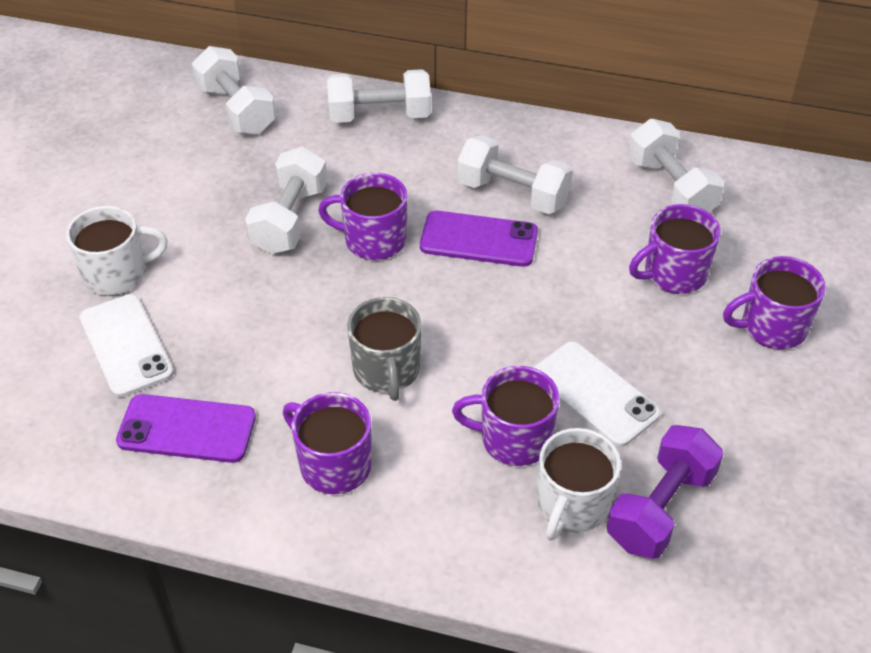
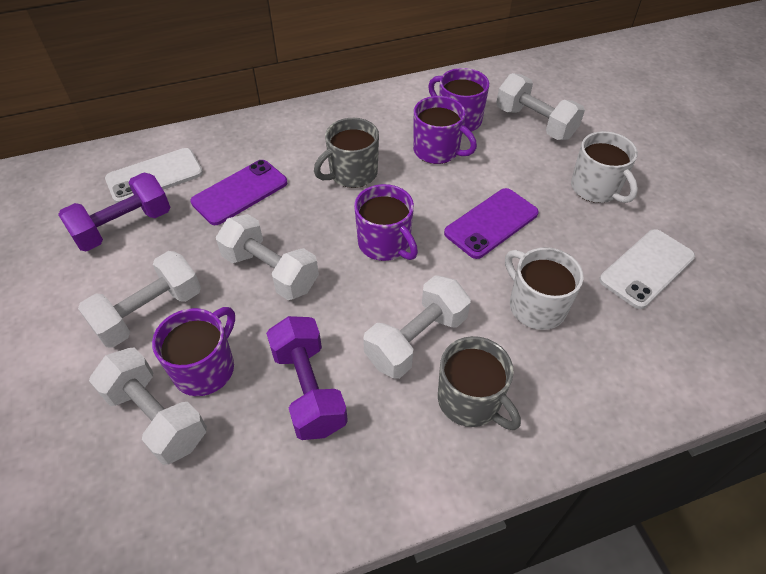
grey mug: 1 -> 2
purple dumbbell: 1 -> 2
purple mug: 5 -> 4

